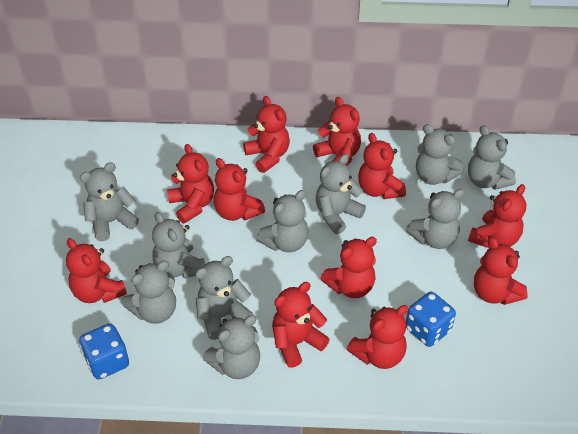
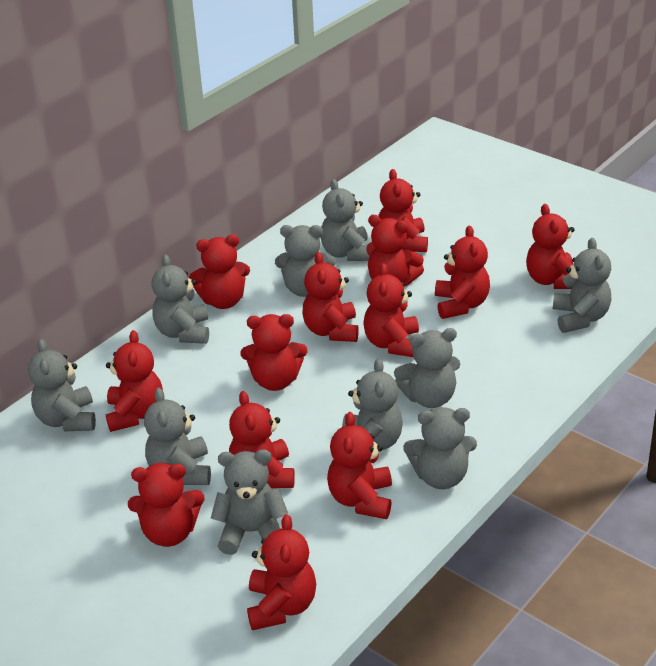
blue dice: 2 -> 0
red teddy bear: 11 -> 13

